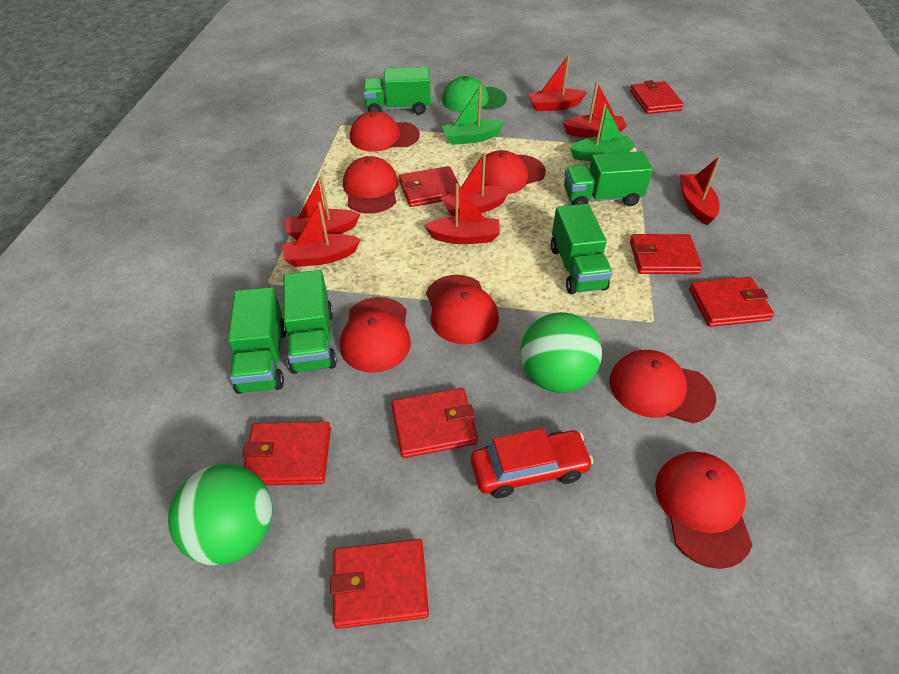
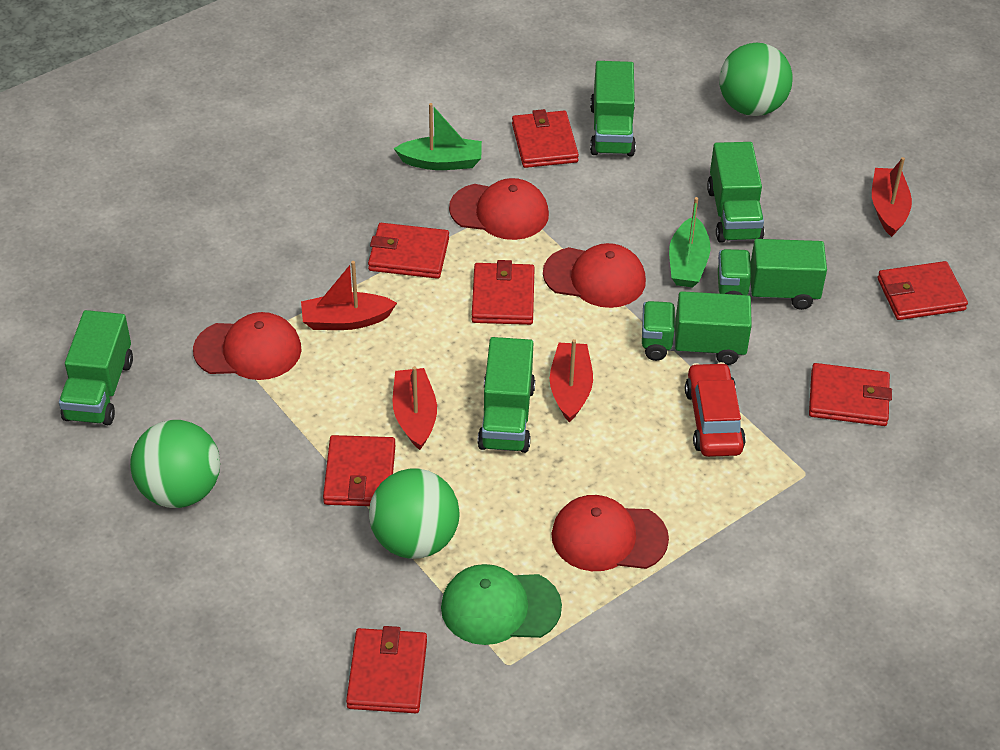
green ball: 2 -> 3
green truck: 5 -> 6
red boat: 7 -> 4
red cap: 7 -> 4

